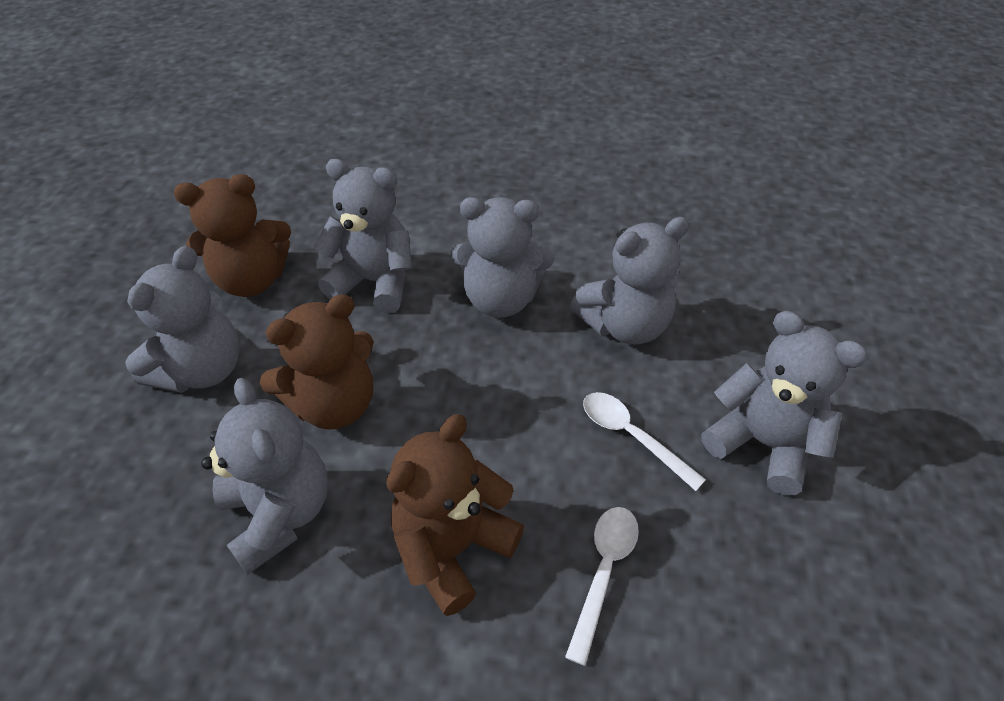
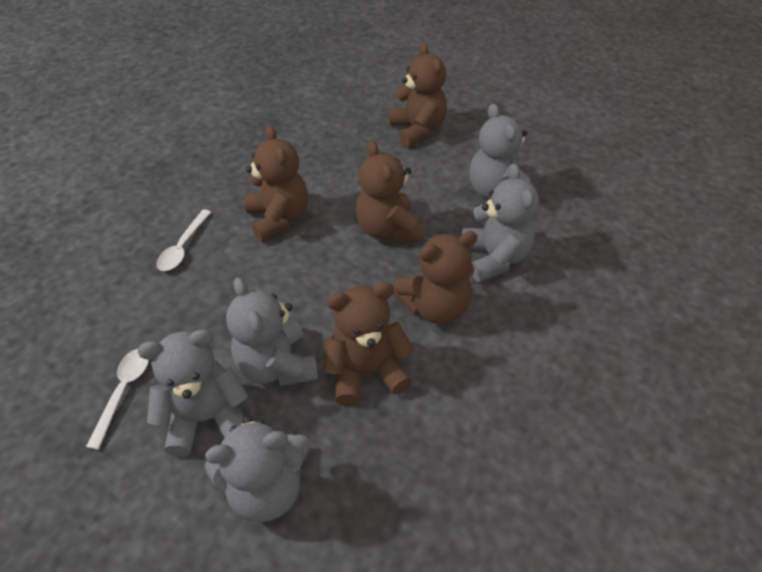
brown teddy bear: 3 -> 5
grey teddy bear: 6 -> 5

